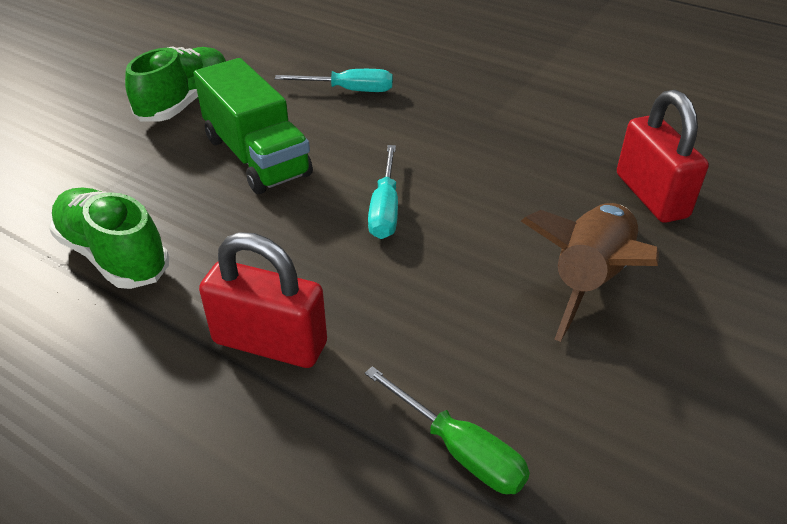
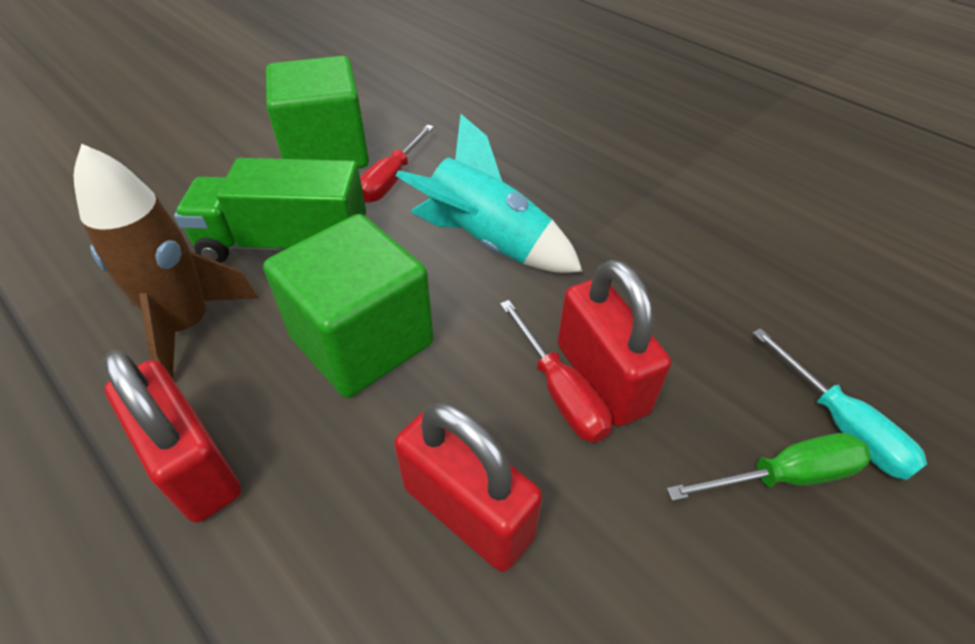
green cube: 0 -> 2
green shoe: 2 -> 0
red padlock: 2 -> 3
red screwdriver: 0 -> 2
turquoise rocket: 0 -> 1
turquoise screwdriver: 2 -> 1

